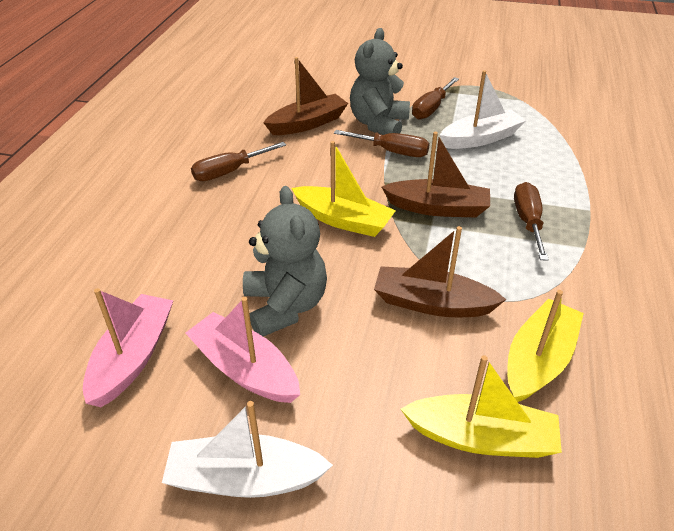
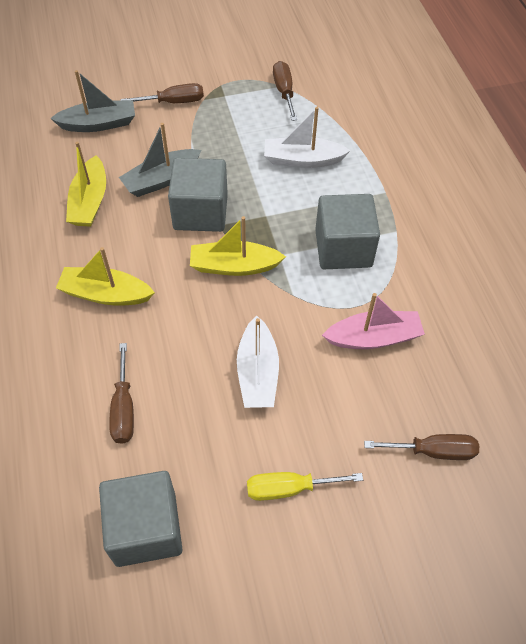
brown boat: 3 -> 0
grey boat: 0 -> 2
grey cube: 0 -> 3
grey teddy bear: 2 -> 0
pink boat: 2 -> 1
yellow screwdriver: 0 -> 1

